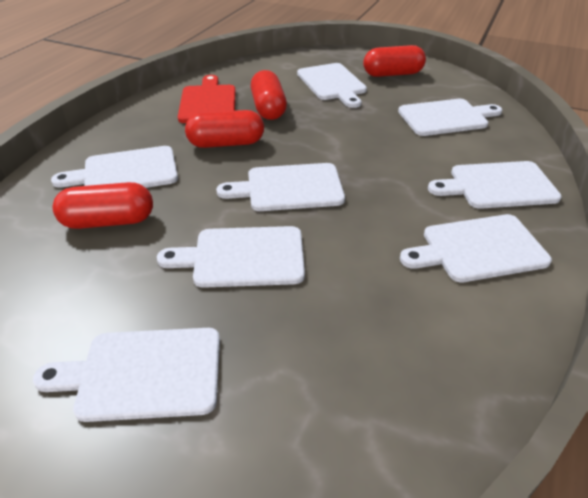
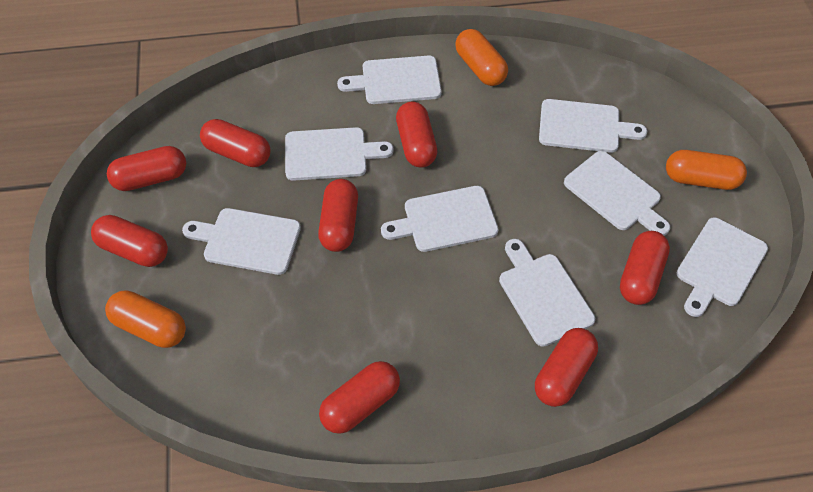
orange capsule: 0 -> 3
red capsule: 4 -> 8
red cutting board: 1 -> 0

